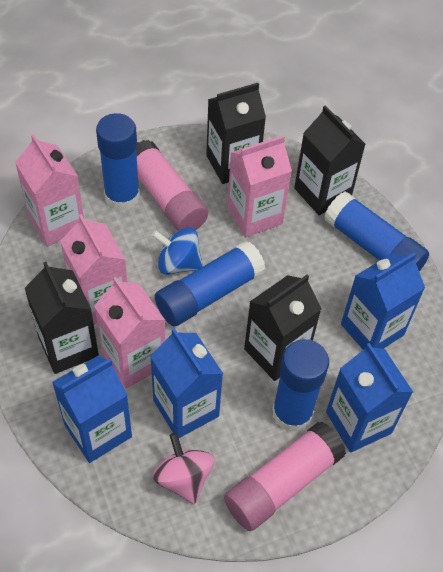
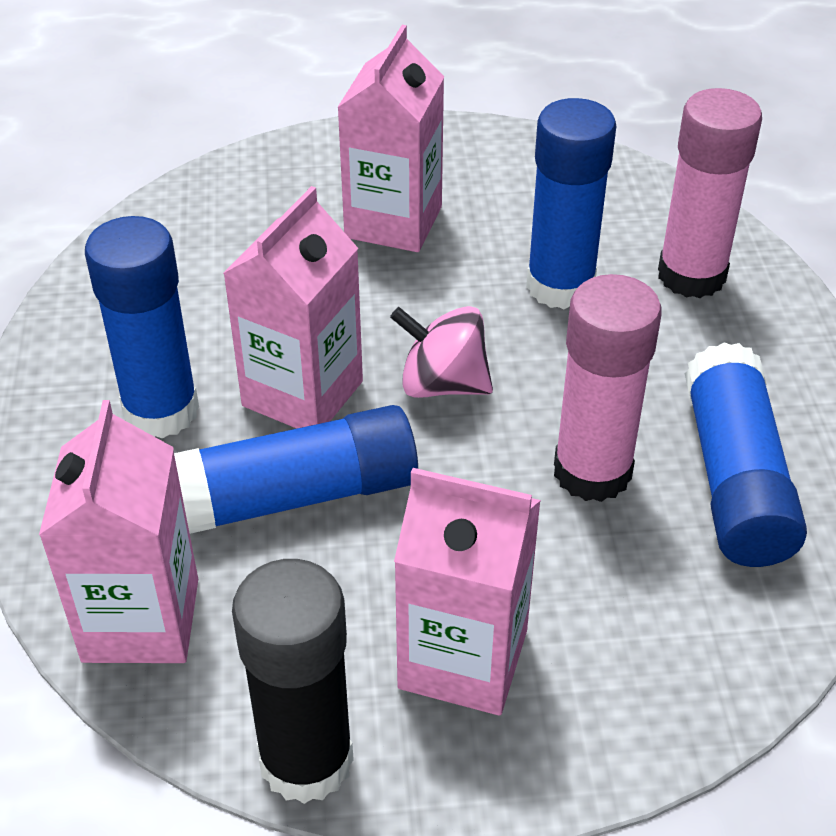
black carton: 4 -> 0
black glue stick: 0 -> 1
blue carton: 4 -> 0
blue spinning top: 1 -> 0

